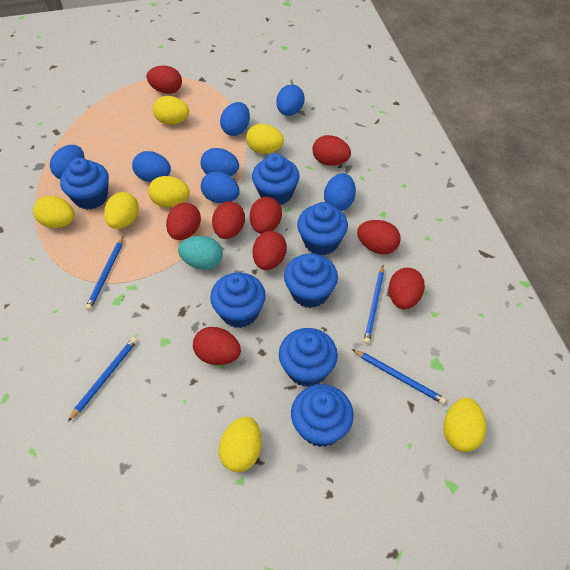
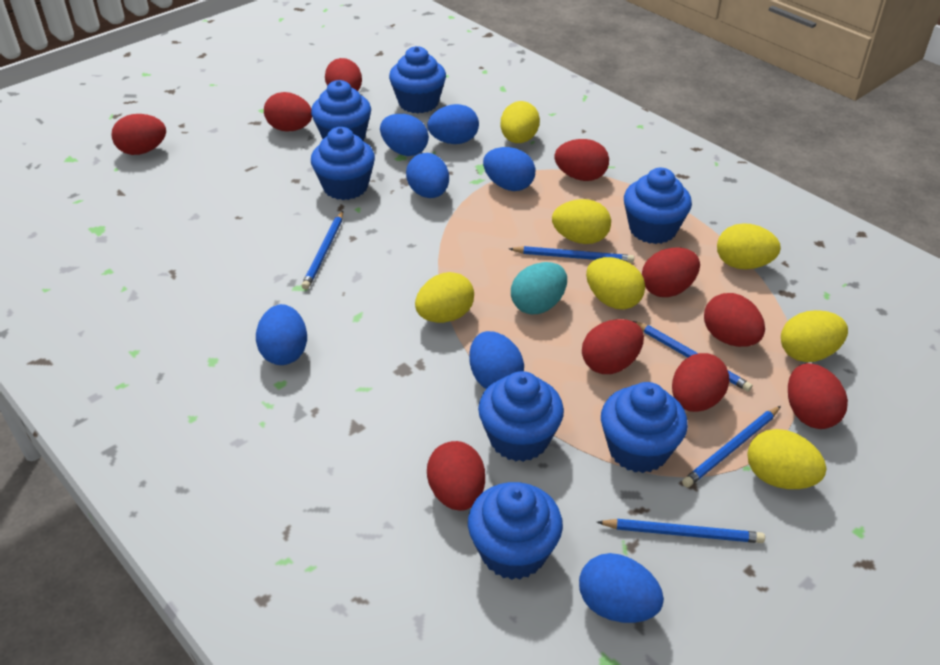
blue pencil: 4 -> 5
red egg: 9 -> 10

